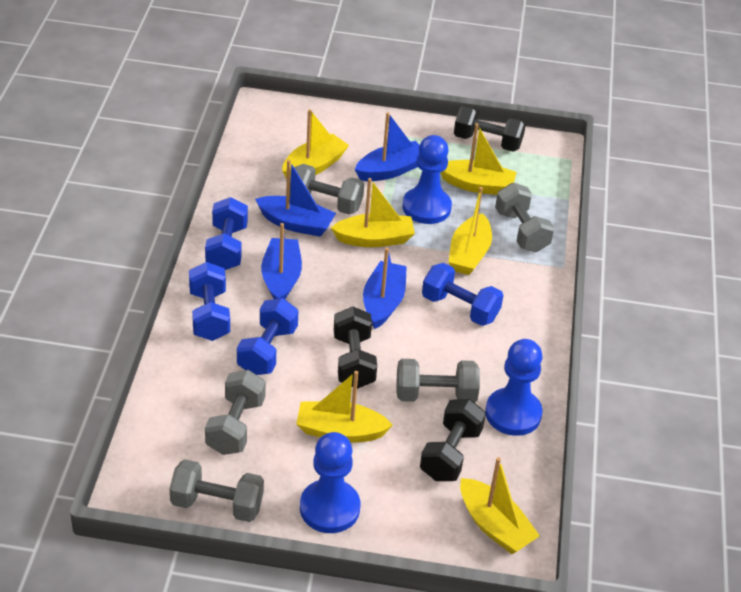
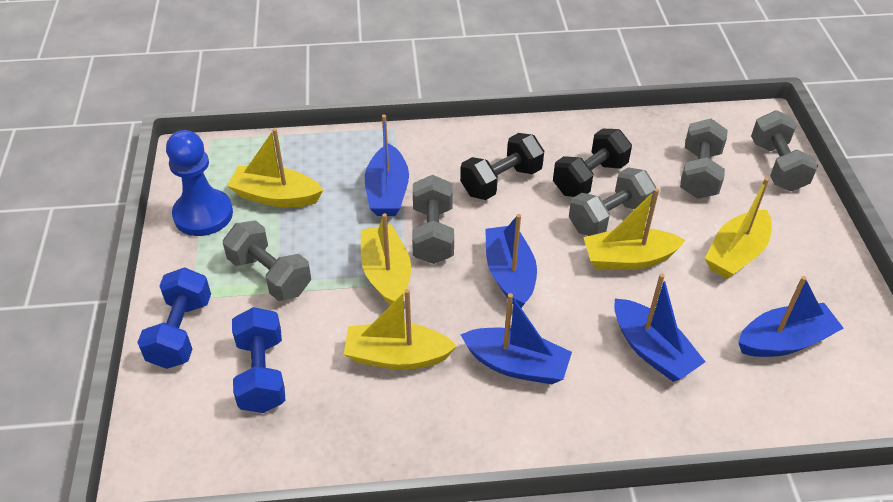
black dumbbell: 3 -> 2
blue boat: 4 -> 5
blue dumbbell: 4 -> 2
blue pawn: 3 -> 1
yellow boat: 6 -> 5

